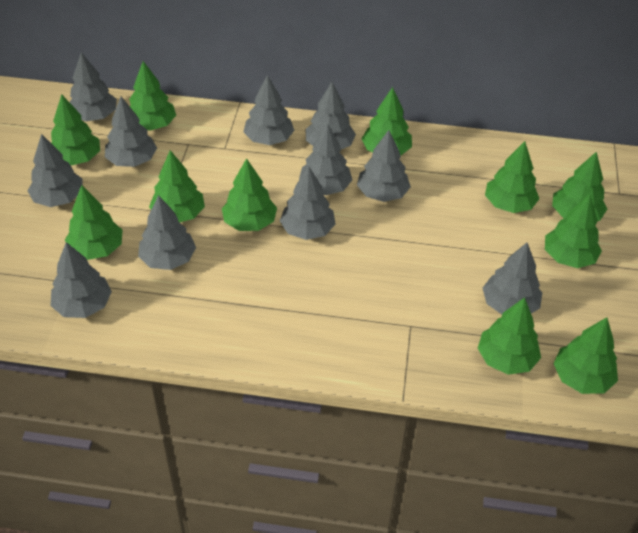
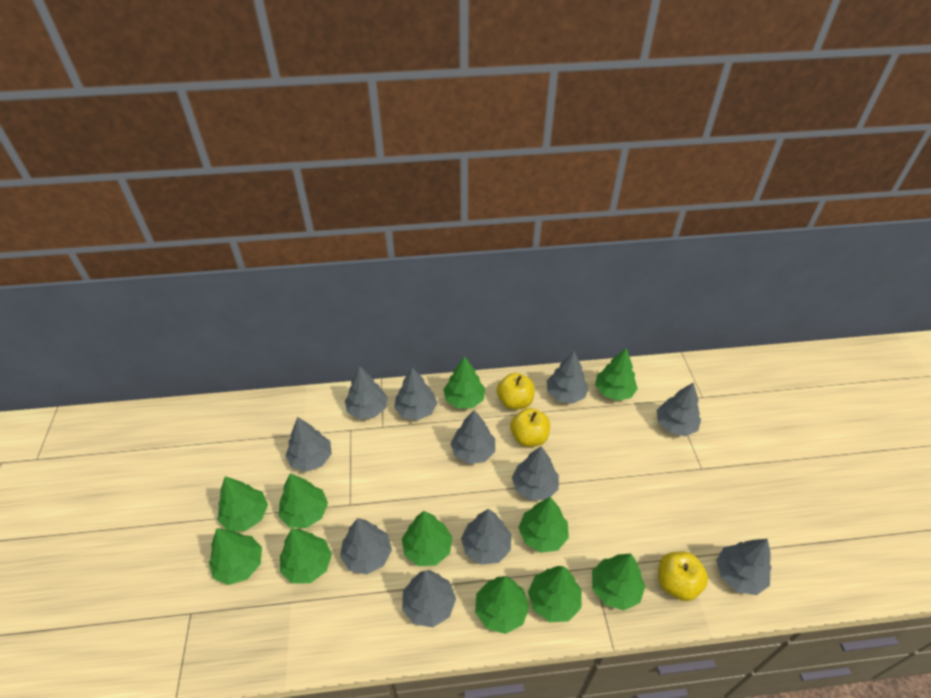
yellow apple: 0 -> 3

